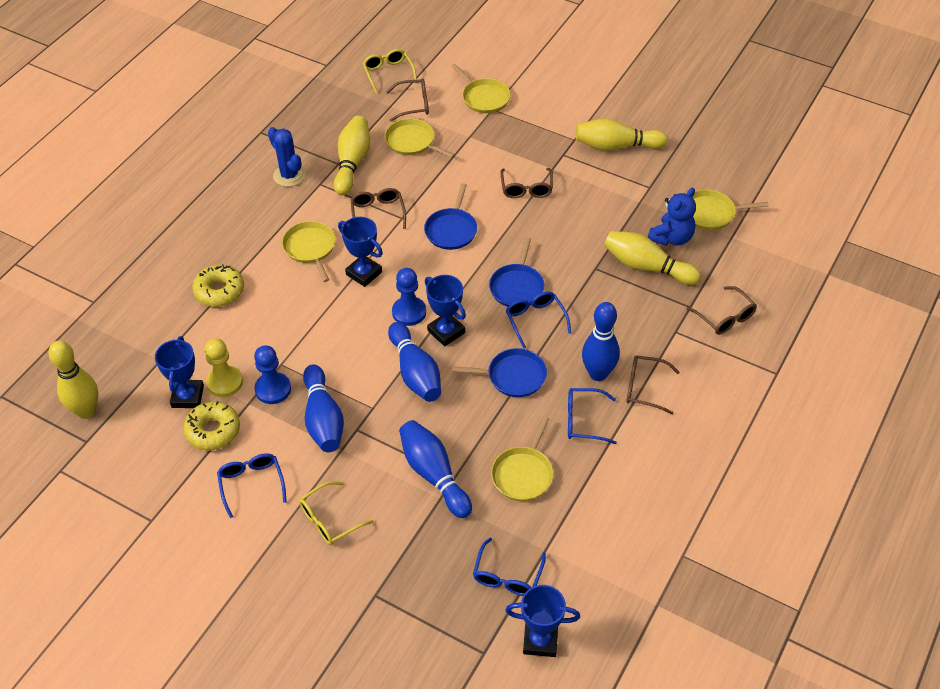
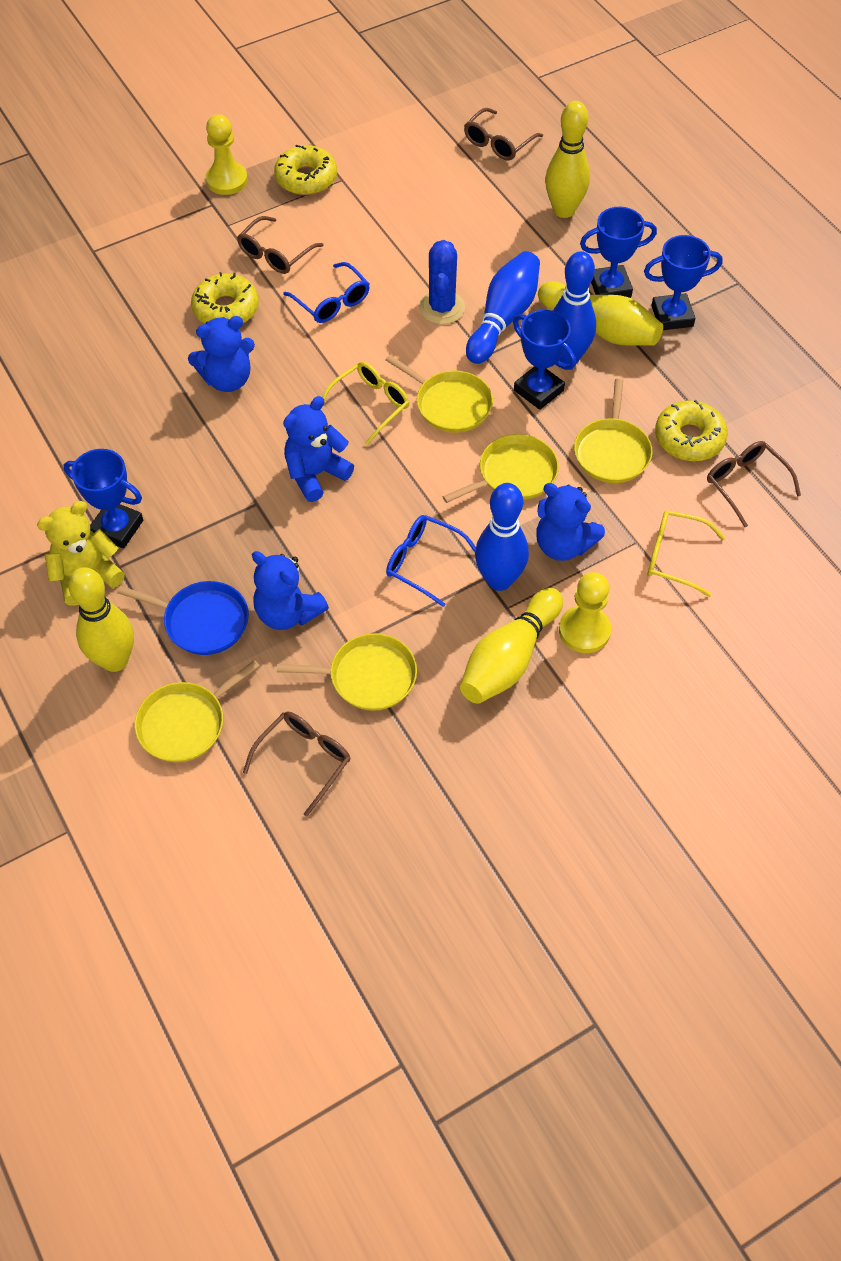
blue bowling pin: 4 -> 3
blue glasses: 4 -> 2
blue pan: 3 -> 1
blue pawn: 2 -> 0
blue teddy bear: 1 -> 4
brown glasses: 5 -> 4
yellow donut: 2 -> 3
yellow pawn: 1 -> 2
yellow teddy bear: 0 -> 1

